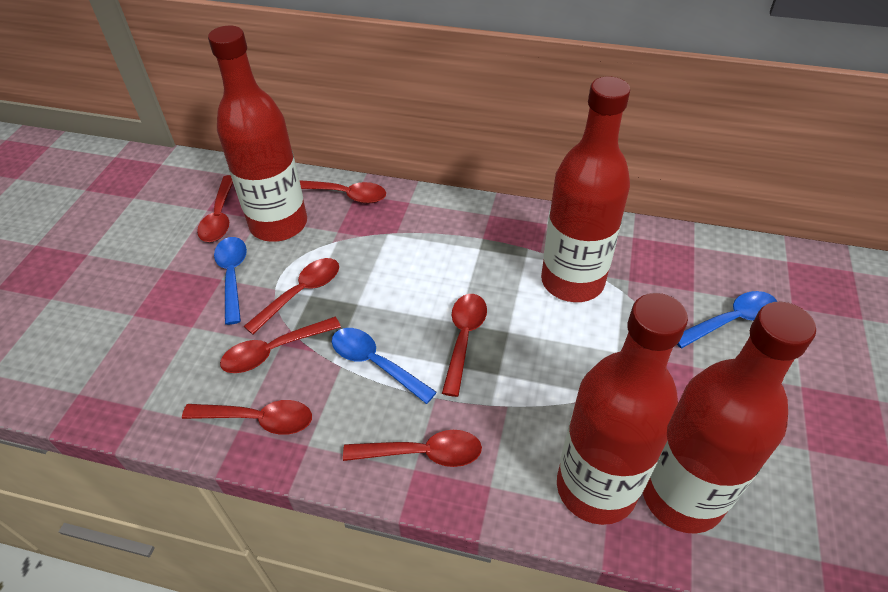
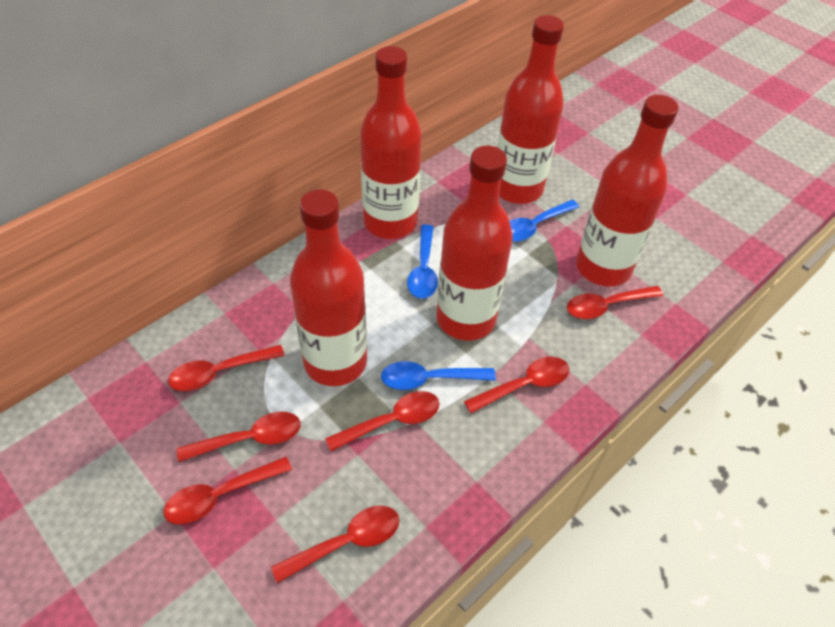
red bottle: 4 -> 5

